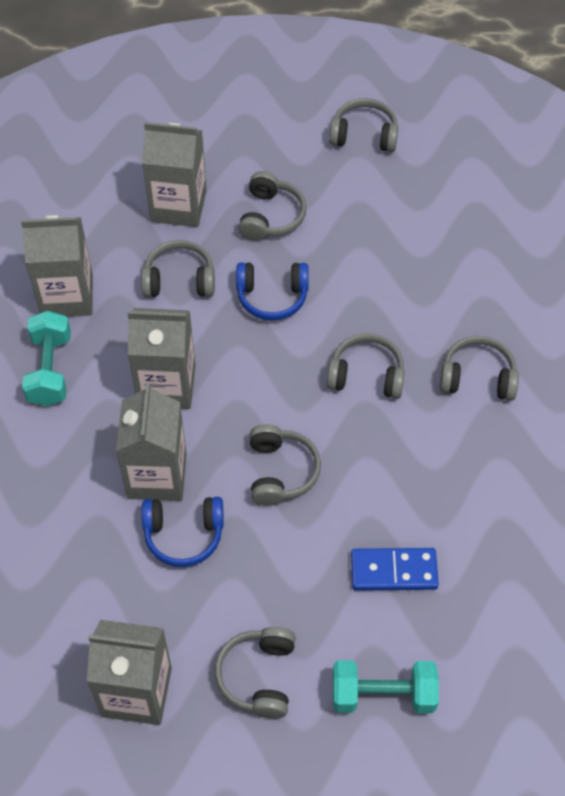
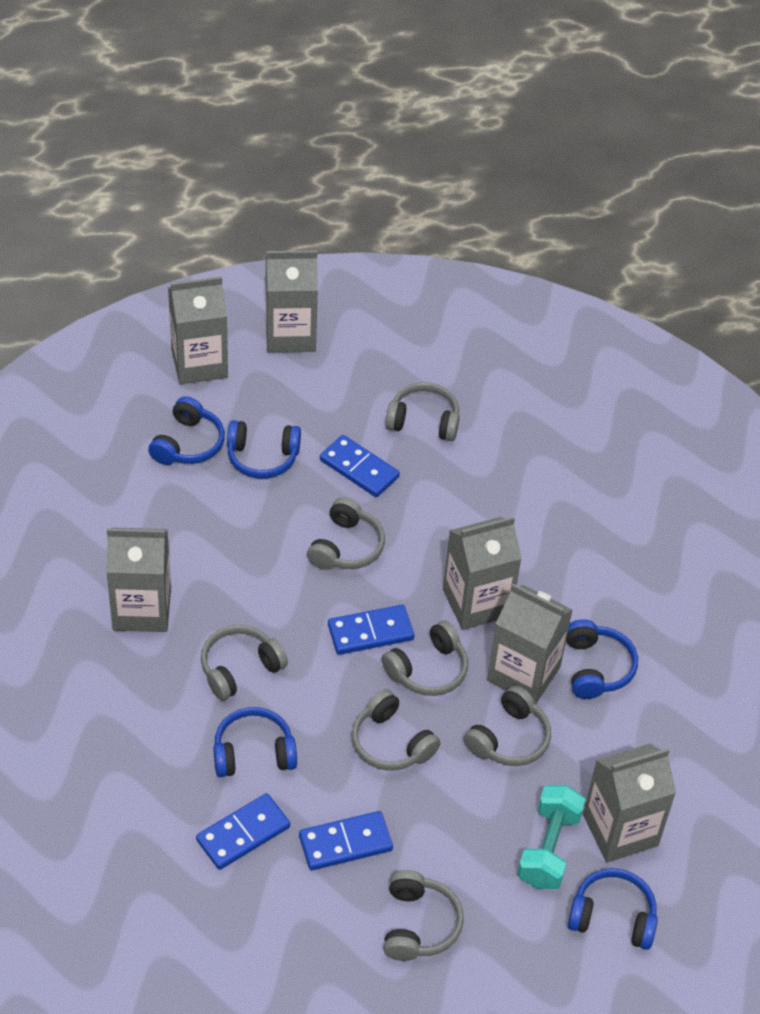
blue domino: 1 -> 4
blue headphones: 2 -> 5
grey carton: 5 -> 6
turquoise dumbbell: 2 -> 1

